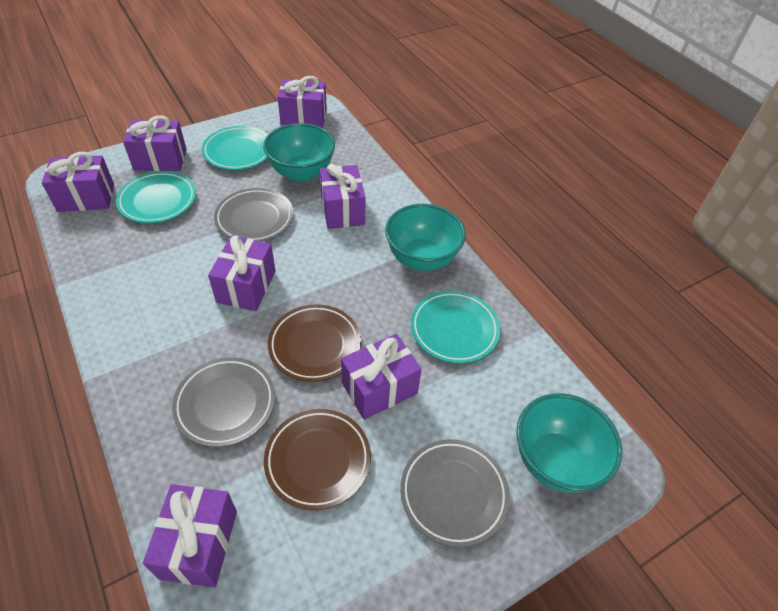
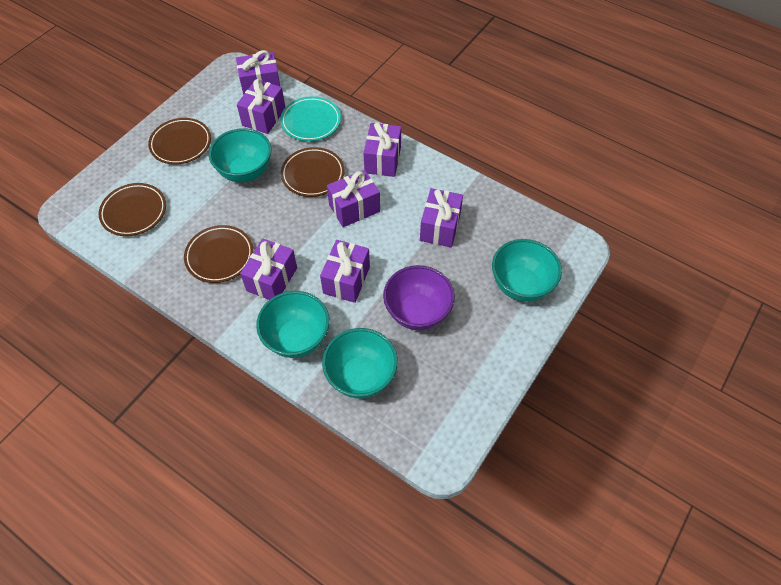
brown plate: 2 -> 4
grey plate: 3 -> 0
purple bowl: 0 -> 1
turquoise bowl: 3 -> 4
turquoise plate: 3 -> 1

